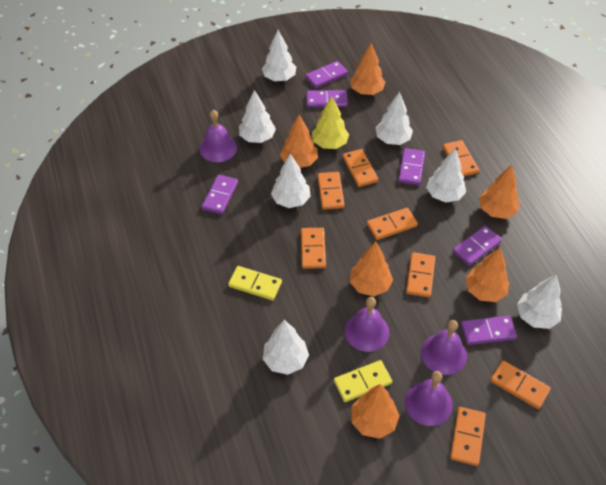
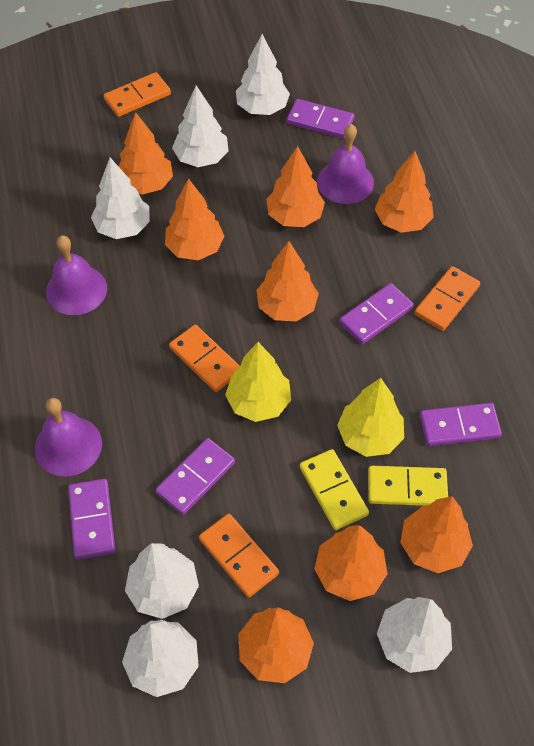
orange domino: 8 -> 4
orange tree: 6 -> 8
purple bell: 4 -> 3
purple domino: 6 -> 5
white tree: 7 -> 6
yellow tree: 1 -> 2

